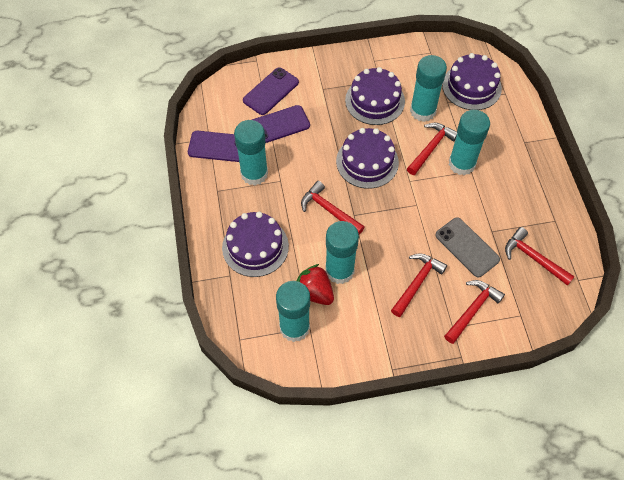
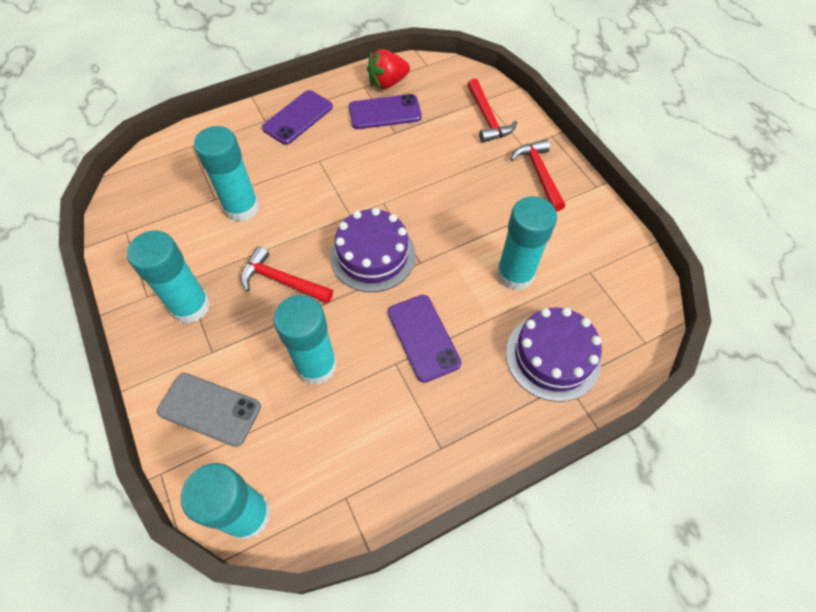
purple cake: 4 -> 2
red hammer: 5 -> 3

